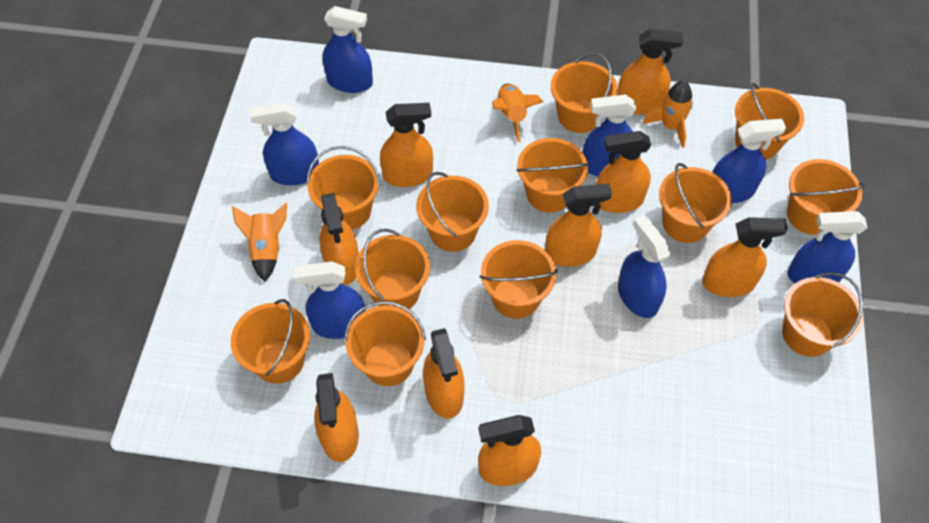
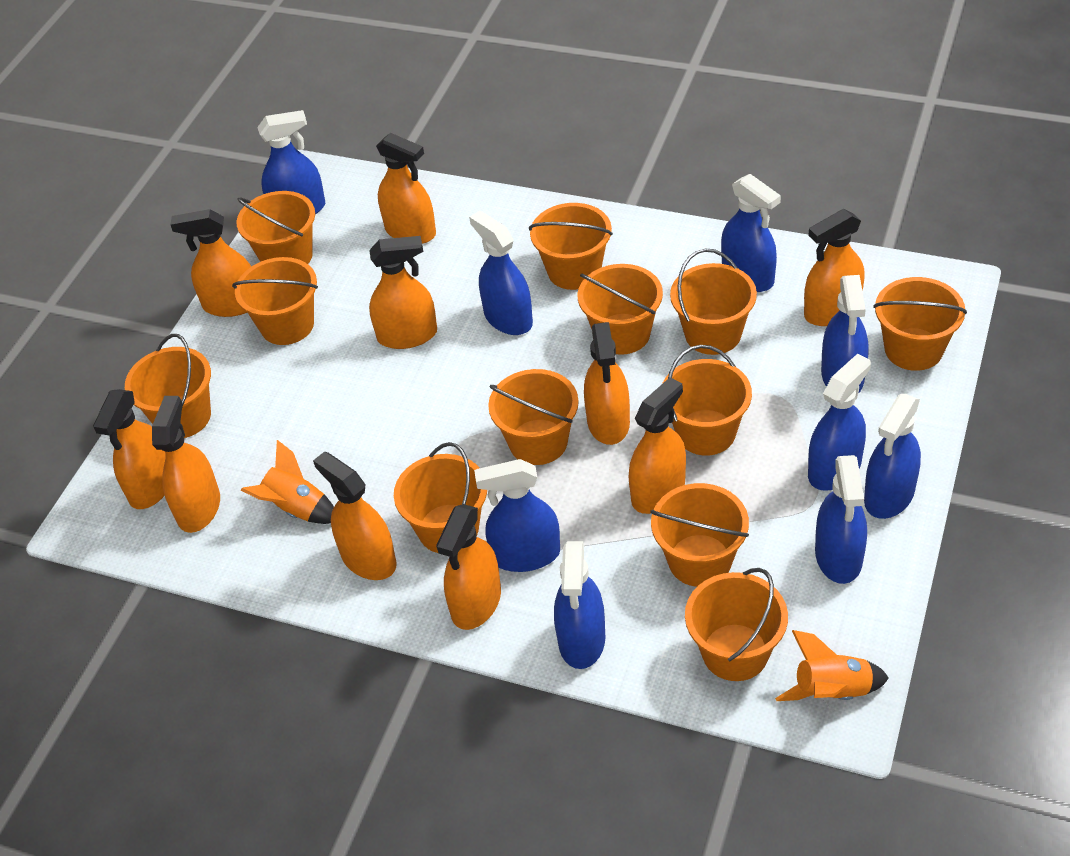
blue spray bottle: 7 -> 9
orange rocket: 3 -> 2
orange spray bottle: 9 -> 10

